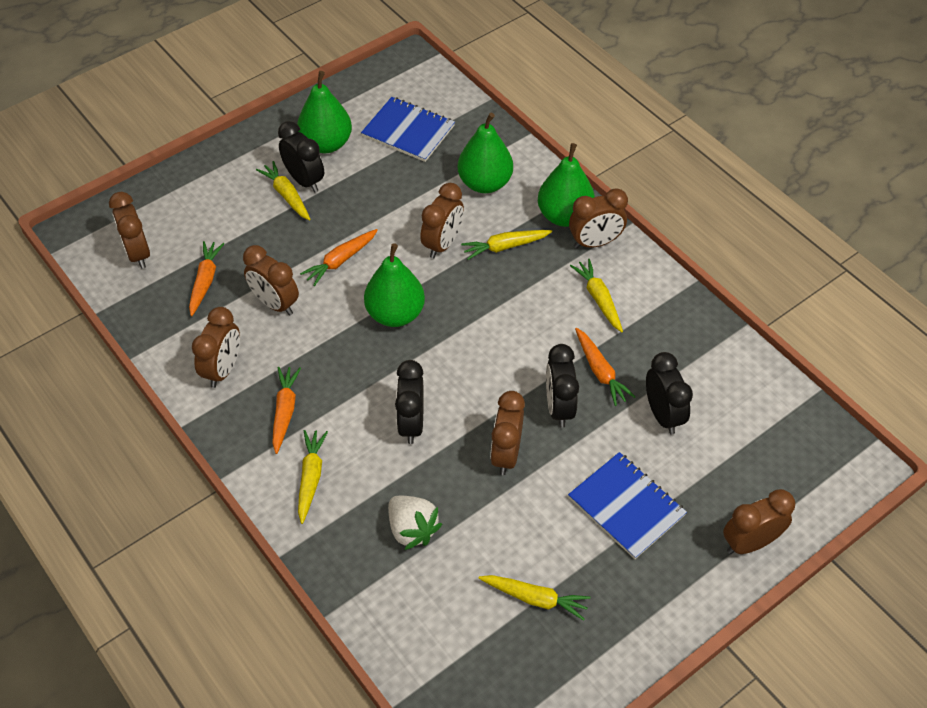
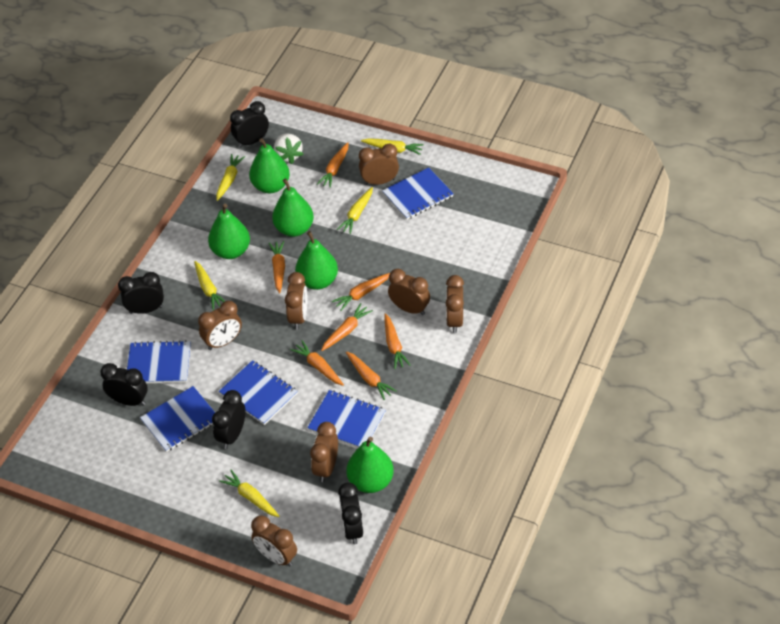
black clock: 4 -> 5
blue notebook: 2 -> 5
green pear: 4 -> 5
orange carrot: 4 -> 7

